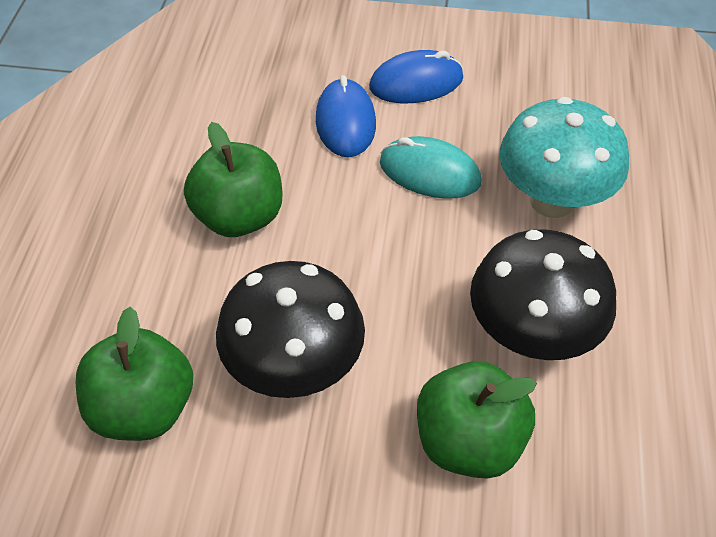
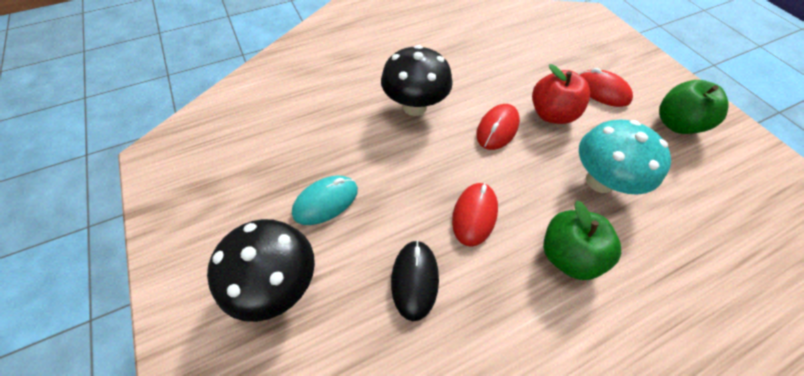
black mouse: 0 -> 1
blue mouse: 2 -> 0
green apple: 3 -> 2
red apple: 0 -> 1
red mouse: 0 -> 3

